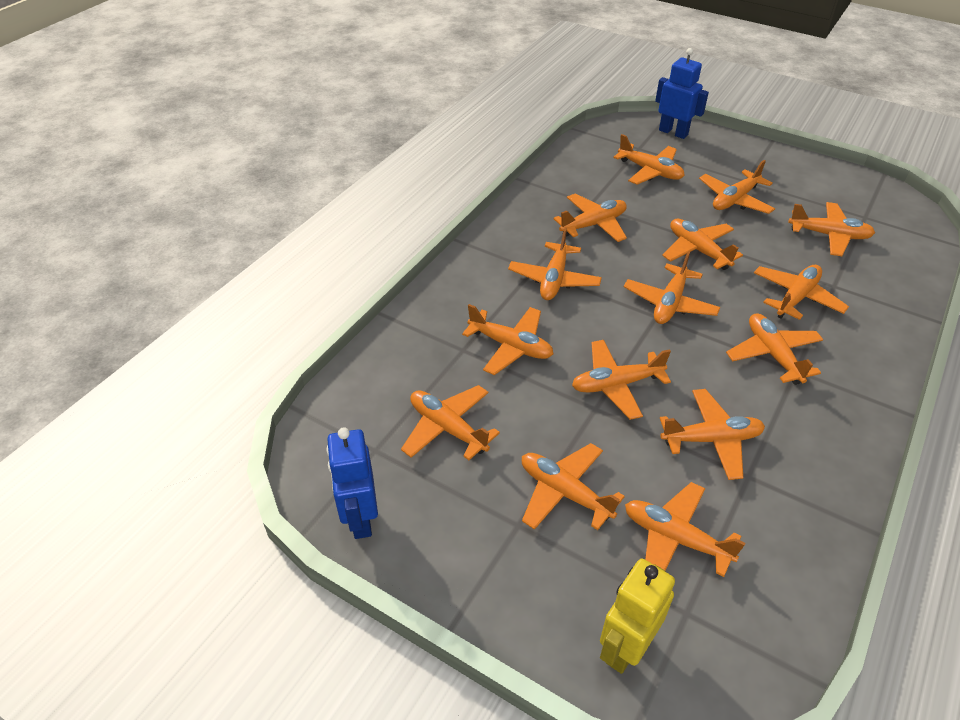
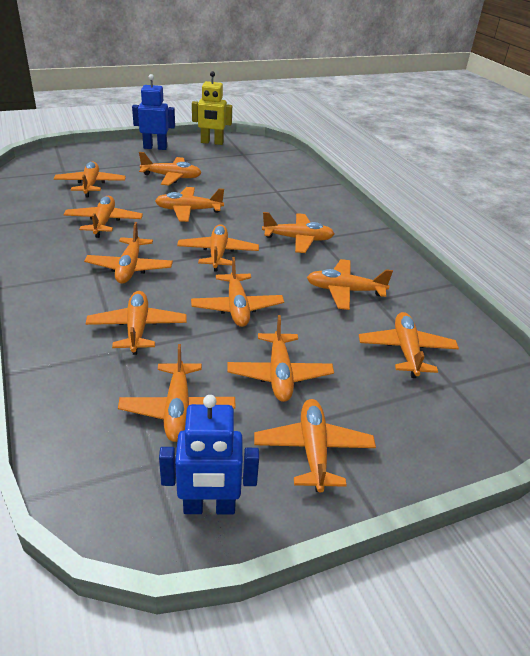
orange plane: 15 -> 14

